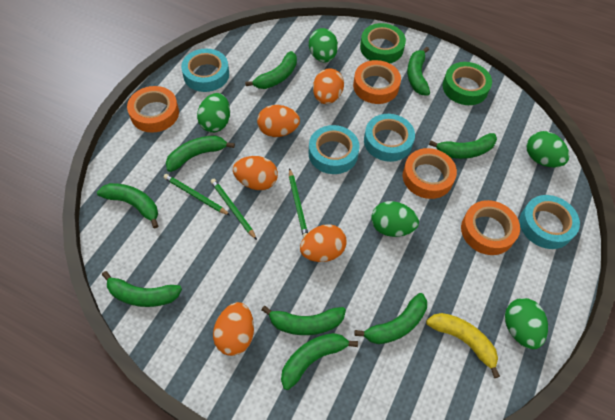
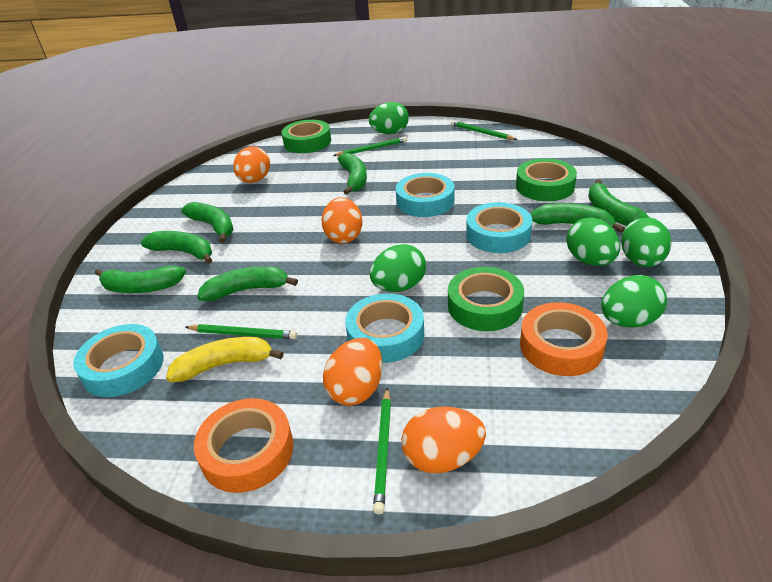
green banana: 9 -> 7
green pencil: 3 -> 4
green tape: 2 -> 3
orange egg: 5 -> 4
orange tape: 4 -> 2

